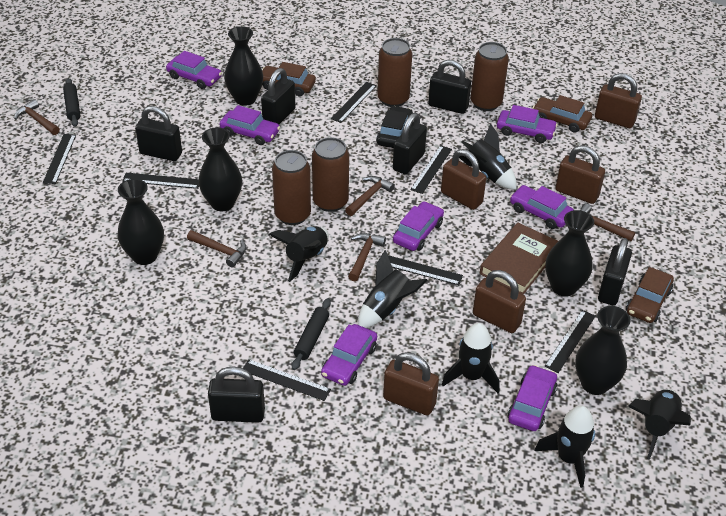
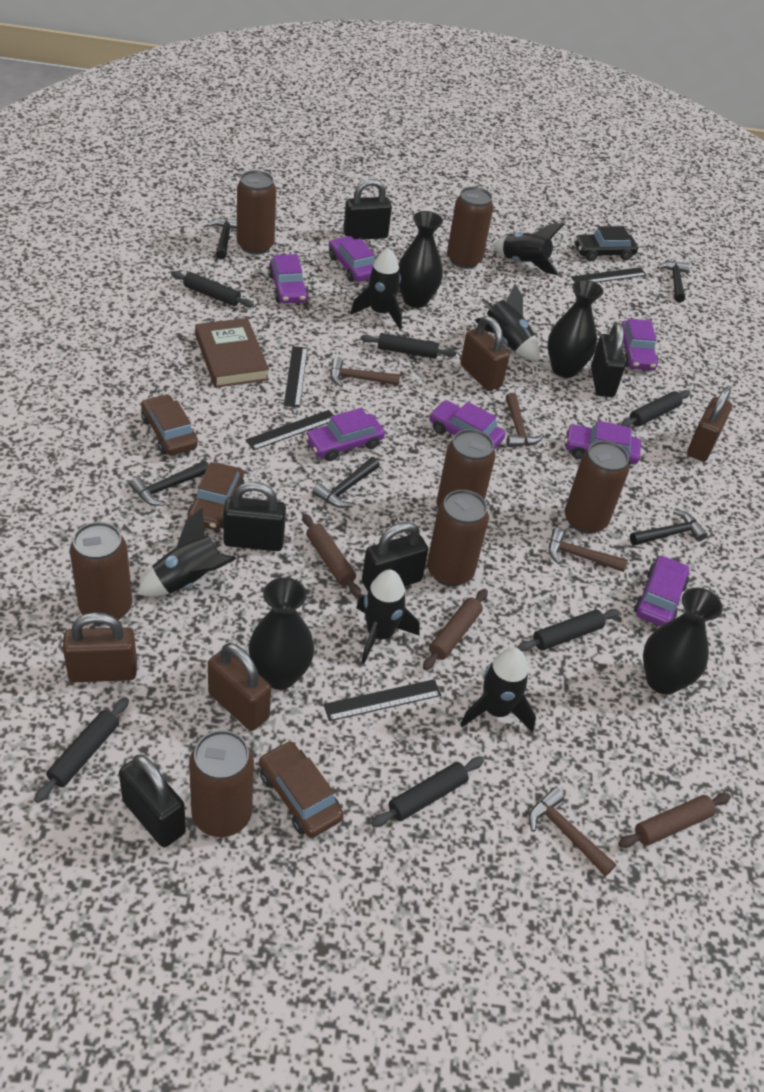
black hammer: 0 -> 5
black padlock: 6 -> 5
black rolling pin: 2 -> 6
black ruler: 7 -> 4
black vase: 5 -> 4
brown can: 4 -> 7
brown hammer: 5 -> 4
brown padlock: 5 -> 4
brown rolling pin: 0 -> 3

